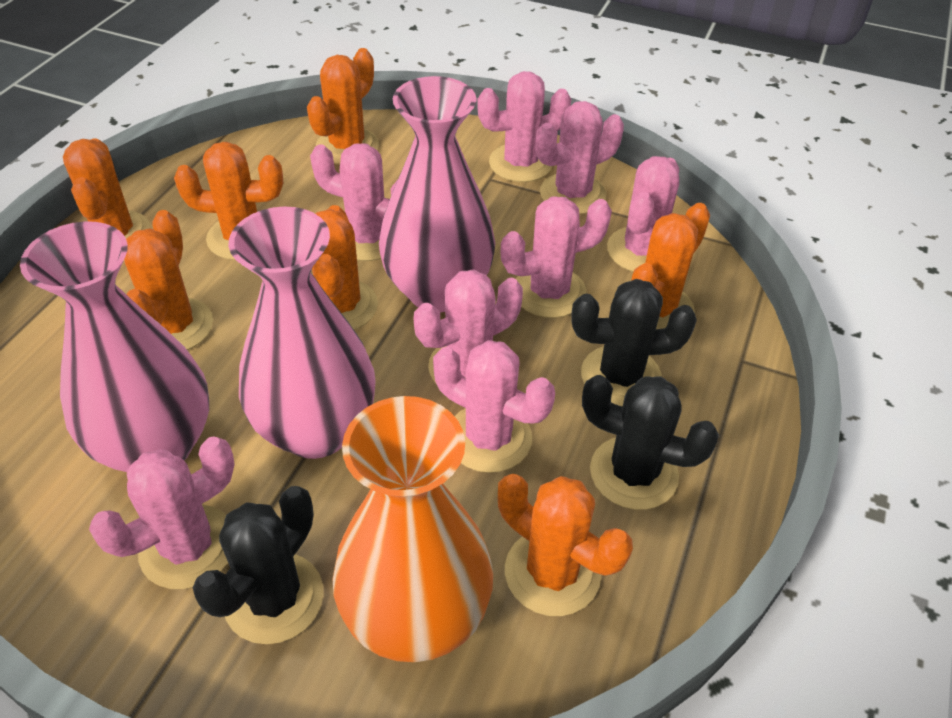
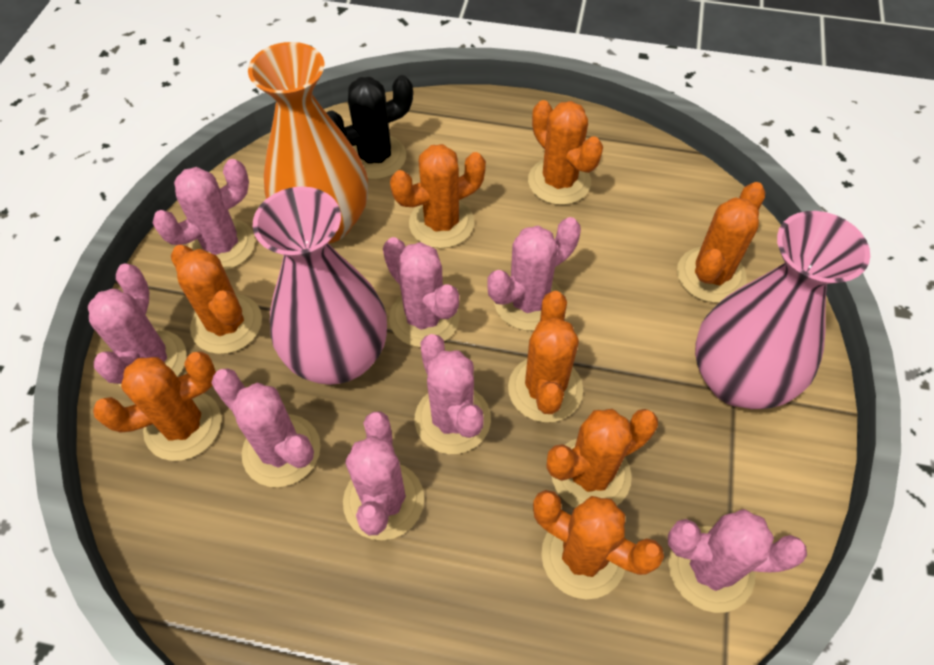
black cactus: 3 -> 1
orange cactus: 7 -> 8
pink vase: 3 -> 2

